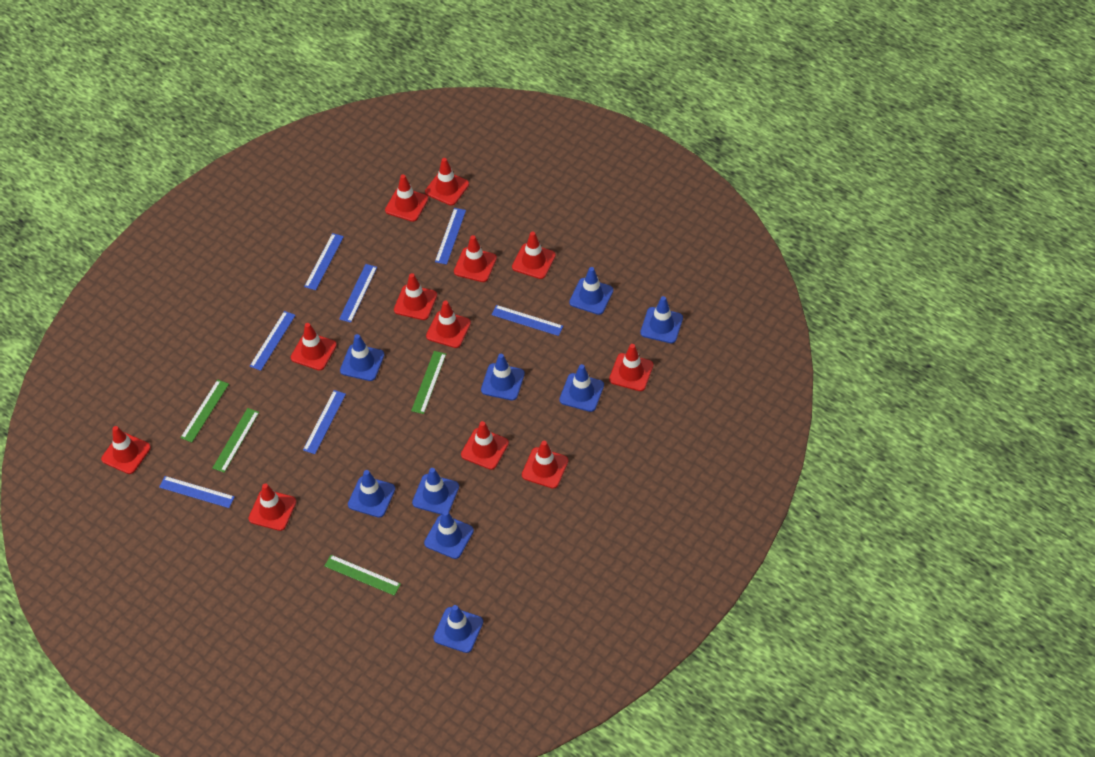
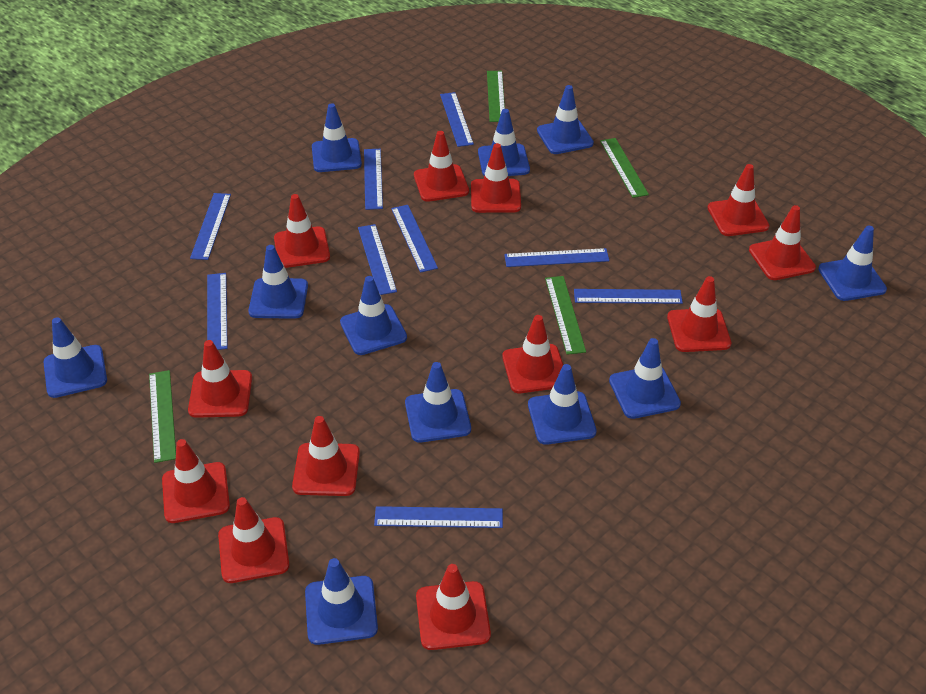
blue ruler: 7 -> 9
blue traffic cone: 9 -> 11

